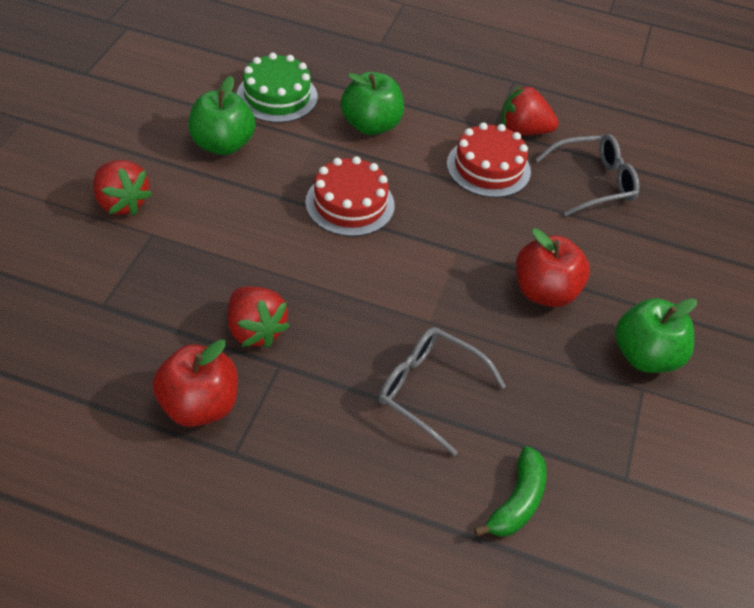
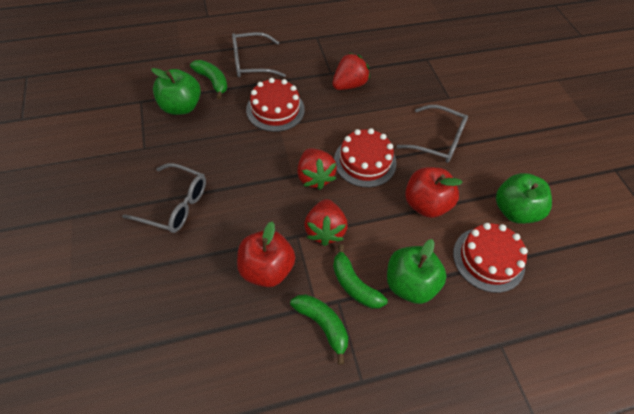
green banana: 1 -> 3
green cake: 1 -> 0
grey glasses: 2 -> 3
red cake: 2 -> 3

